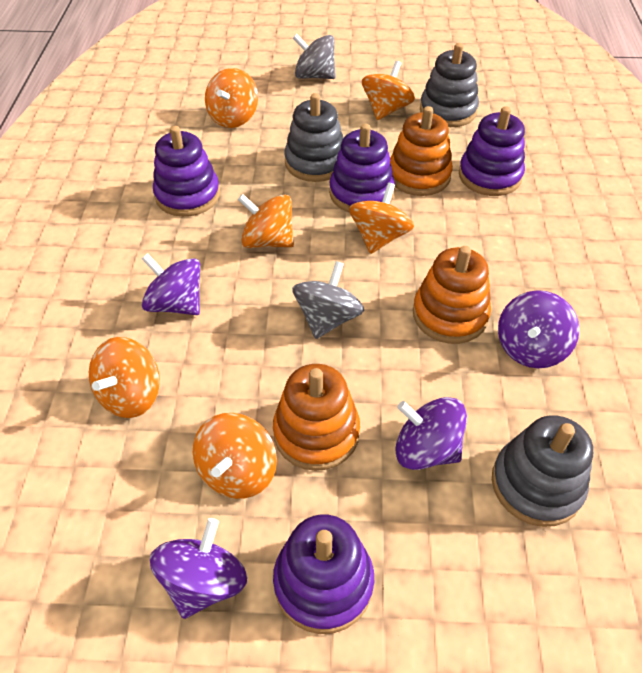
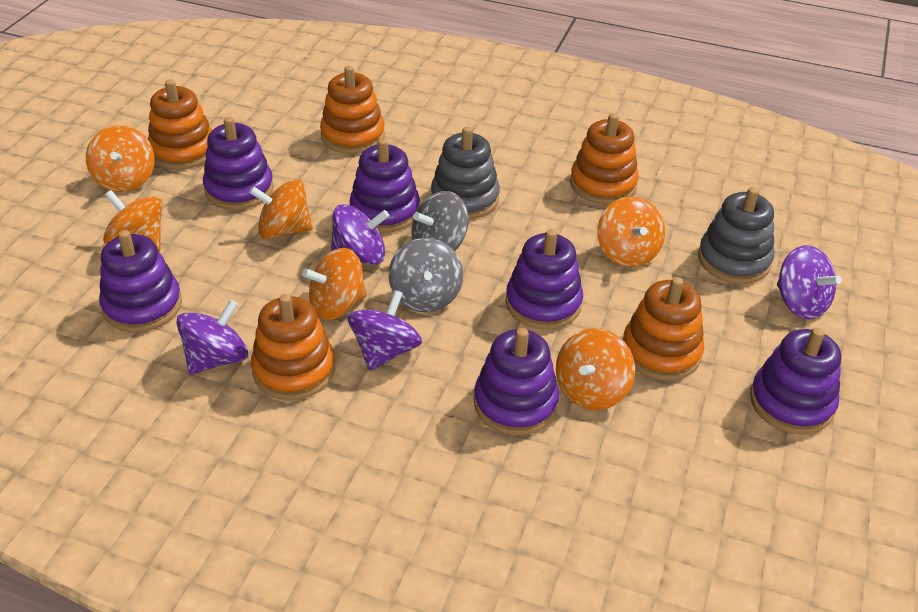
grey stacking toy: 3 -> 2
orange stacking toy: 3 -> 5
purple stacking toy: 4 -> 6

